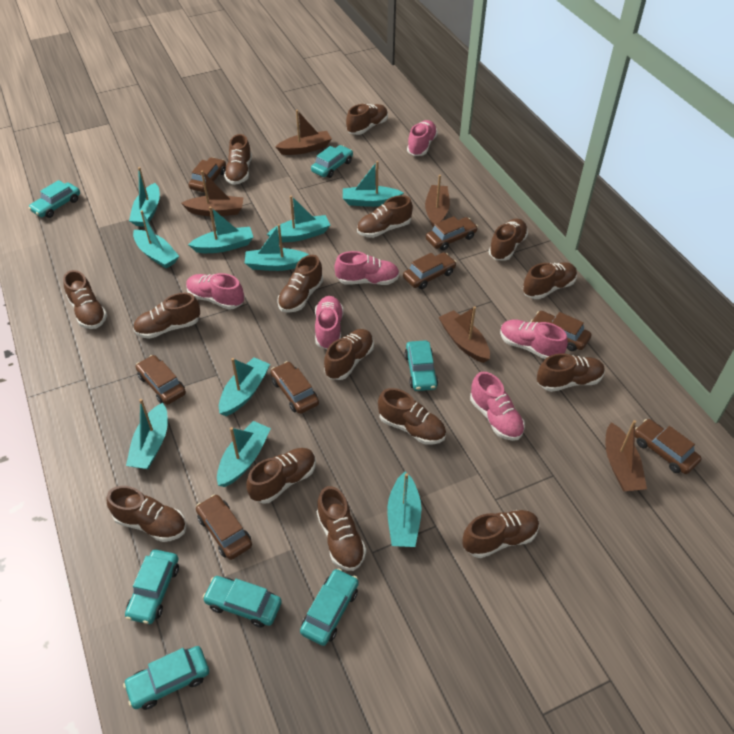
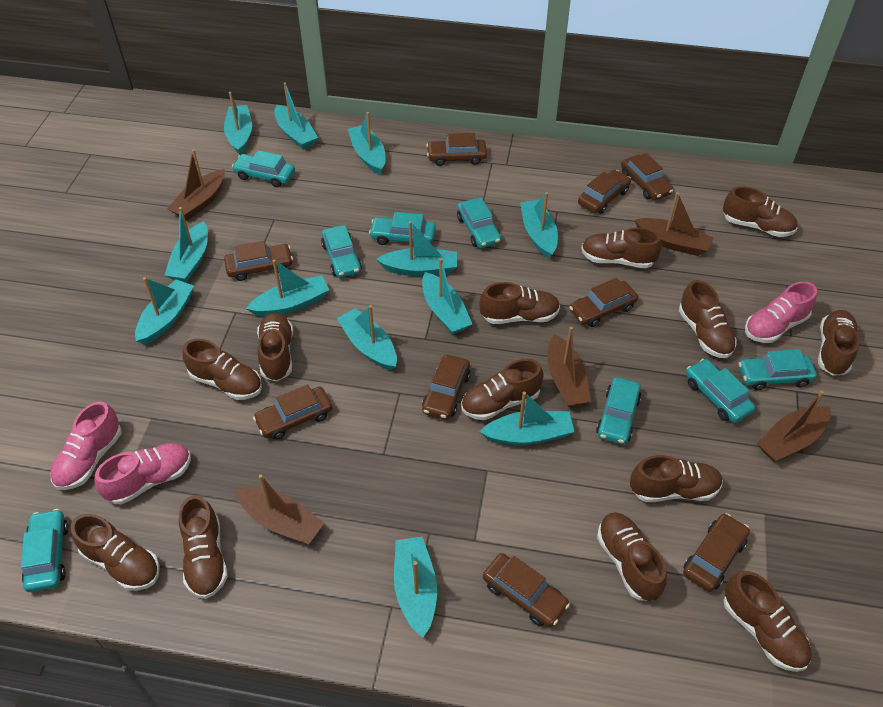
brown car: 8 -> 9
brown shoe: 15 -> 13
pink shoe: 6 -> 3
turquoise boat: 10 -> 12
turquoise car: 7 -> 8

